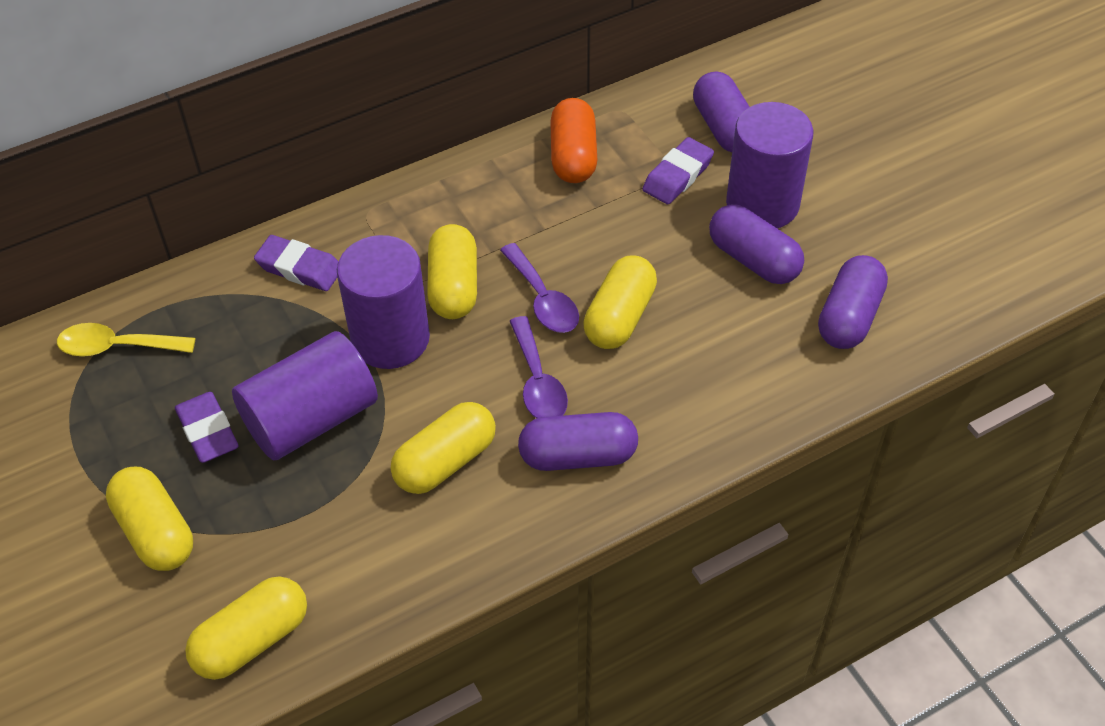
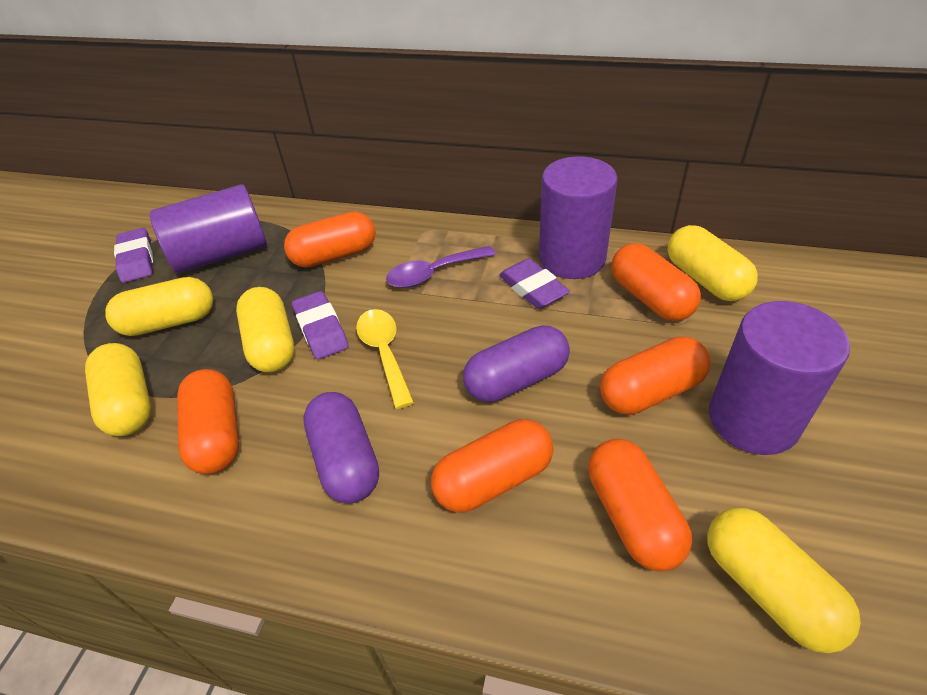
orange capsule: 1 -> 6
purple capsule: 4 -> 2
purple spoon: 2 -> 1

